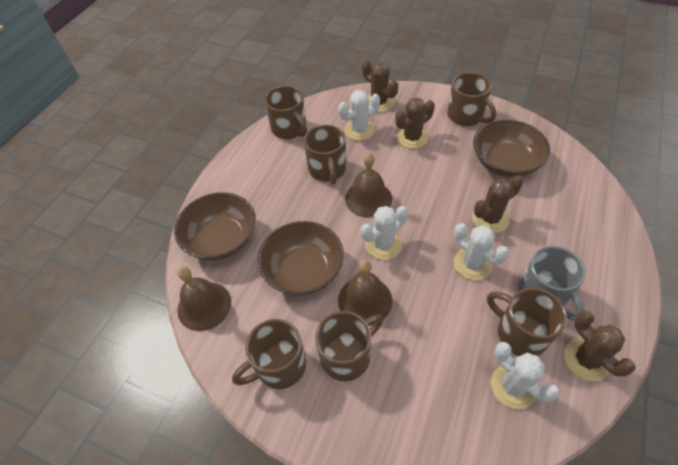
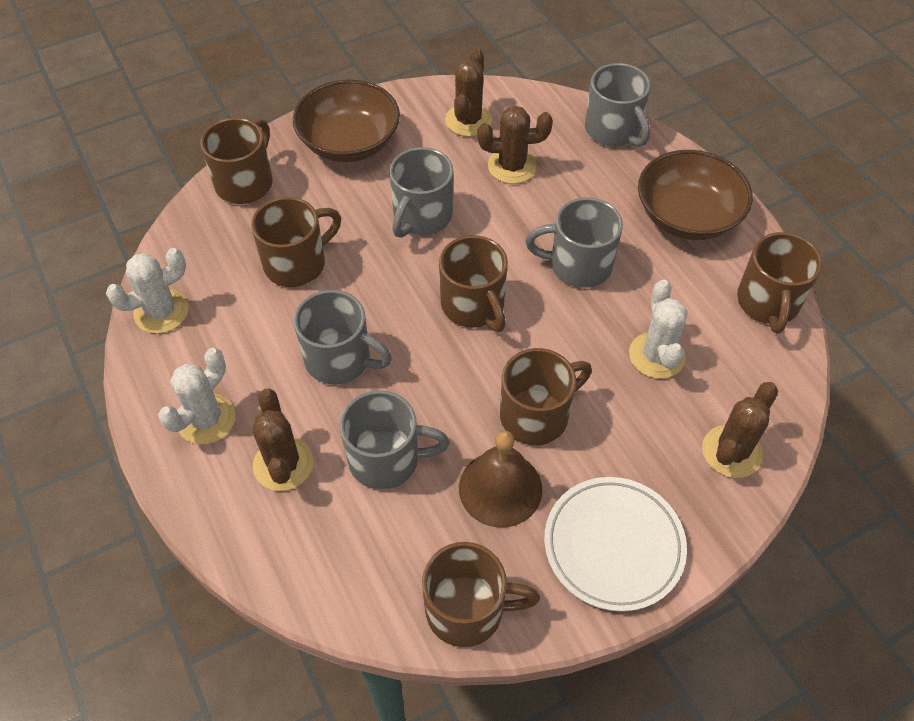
brown bell: 3 -> 1
brown bowl: 3 -> 2
grey mug: 1 -> 5
white cactus: 4 -> 3
white plate: 0 -> 1

